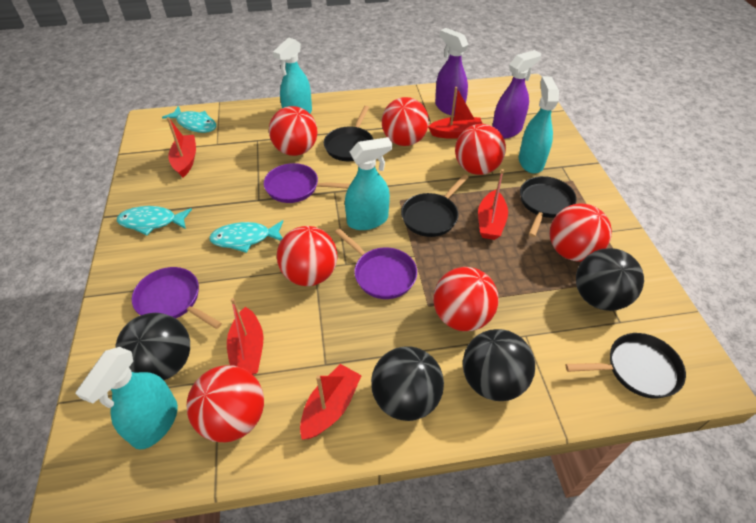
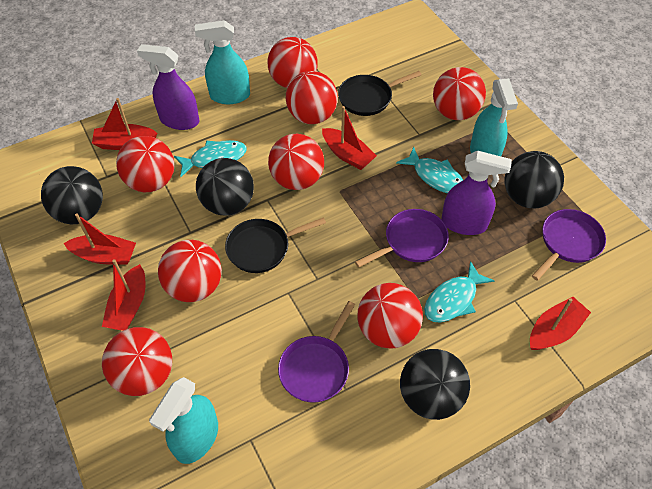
black pan: 4 -> 2
red ball: 7 -> 8
turquoise spray bottle: 4 -> 3

